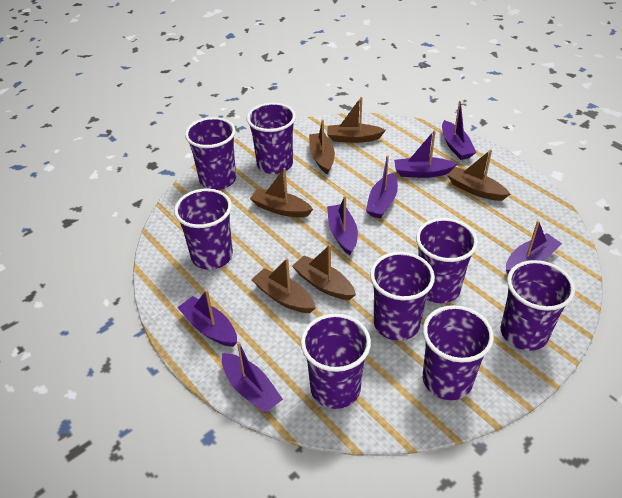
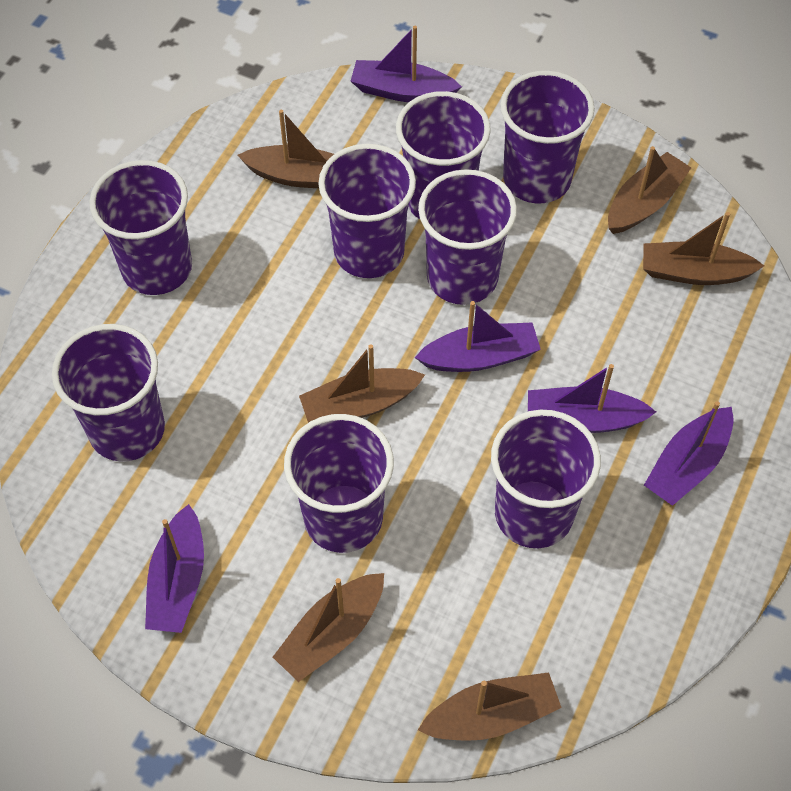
purple boat: 7 -> 5

